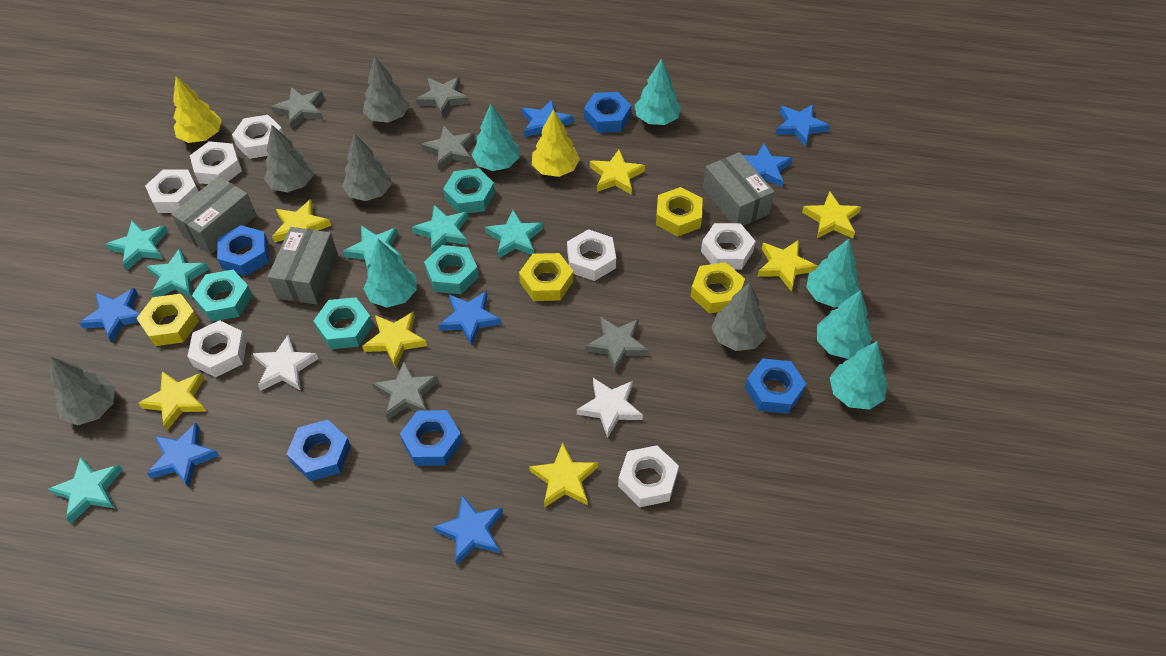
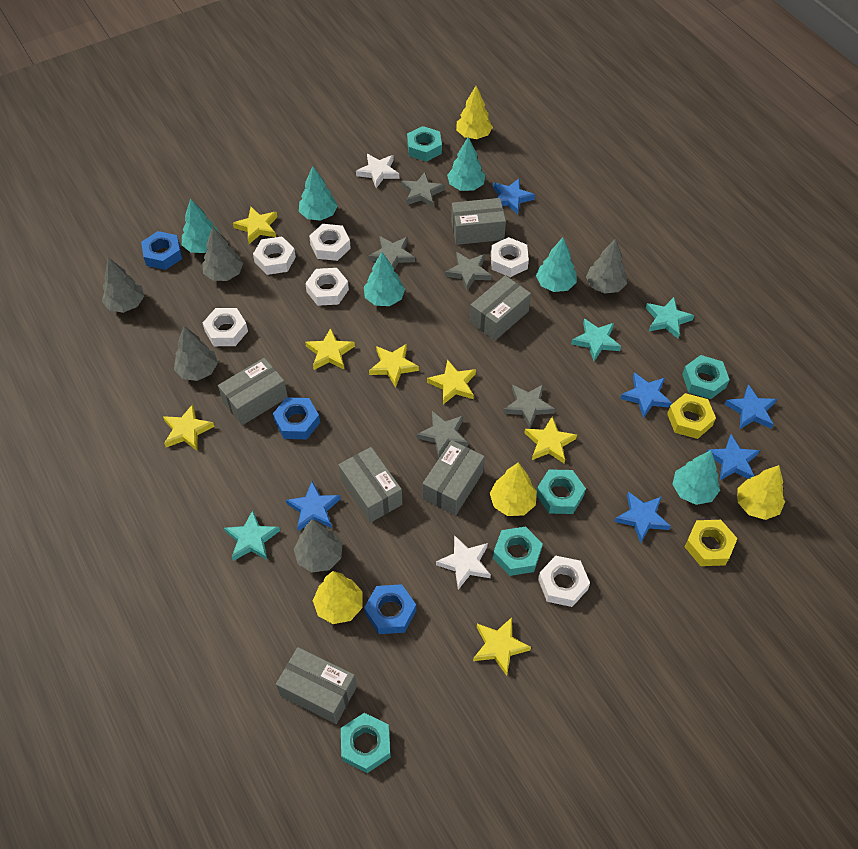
blue nut: 5 -> 3
blue star: 7 -> 6
grey box: 3 -> 6
turquoise nut: 4 -> 5
turquoise star: 6 -> 3
white nut: 7 -> 6
yellow nut: 4 -> 2
yellow tree: 2 -> 4

